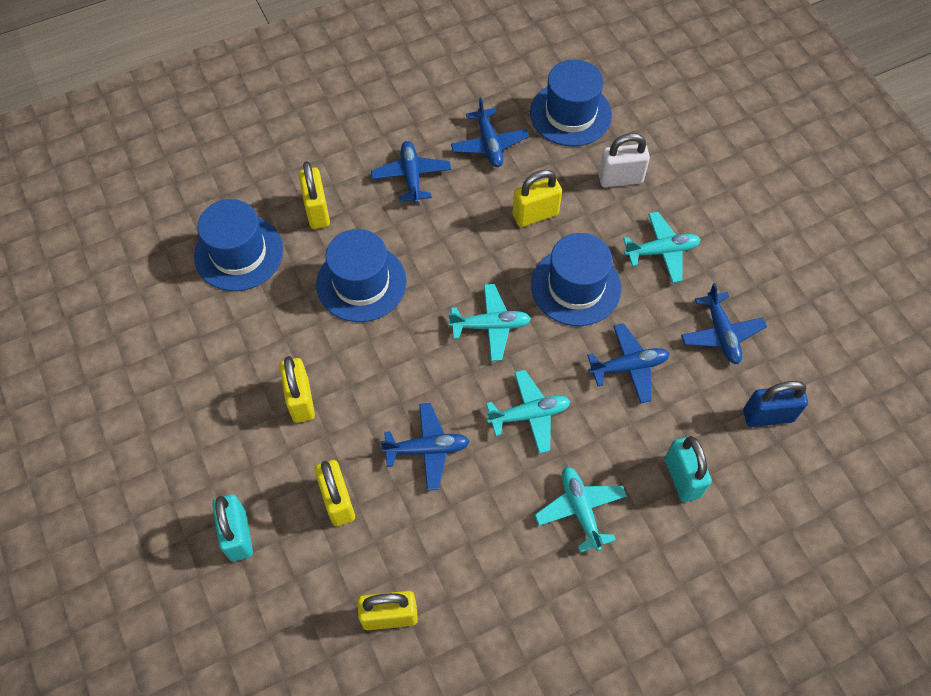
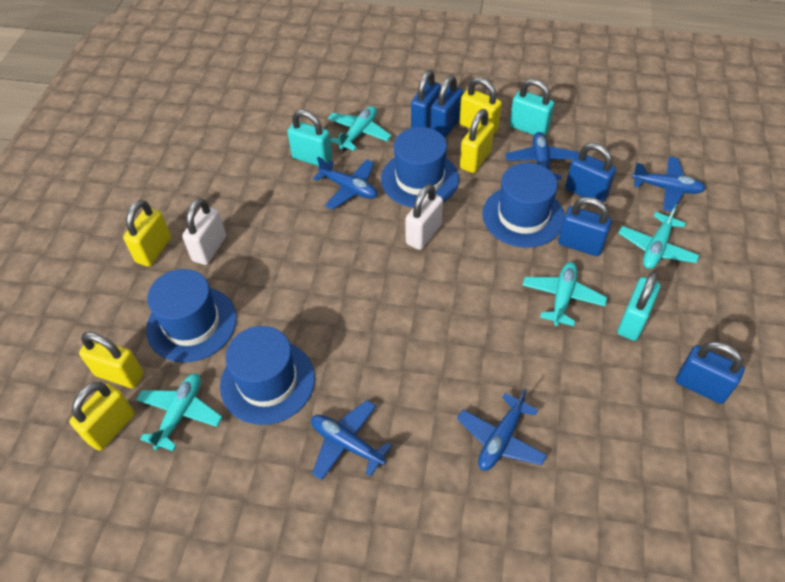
blue padlock: 1 -> 5
turquoise padlock: 2 -> 3
white padlock: 1 -> 2

